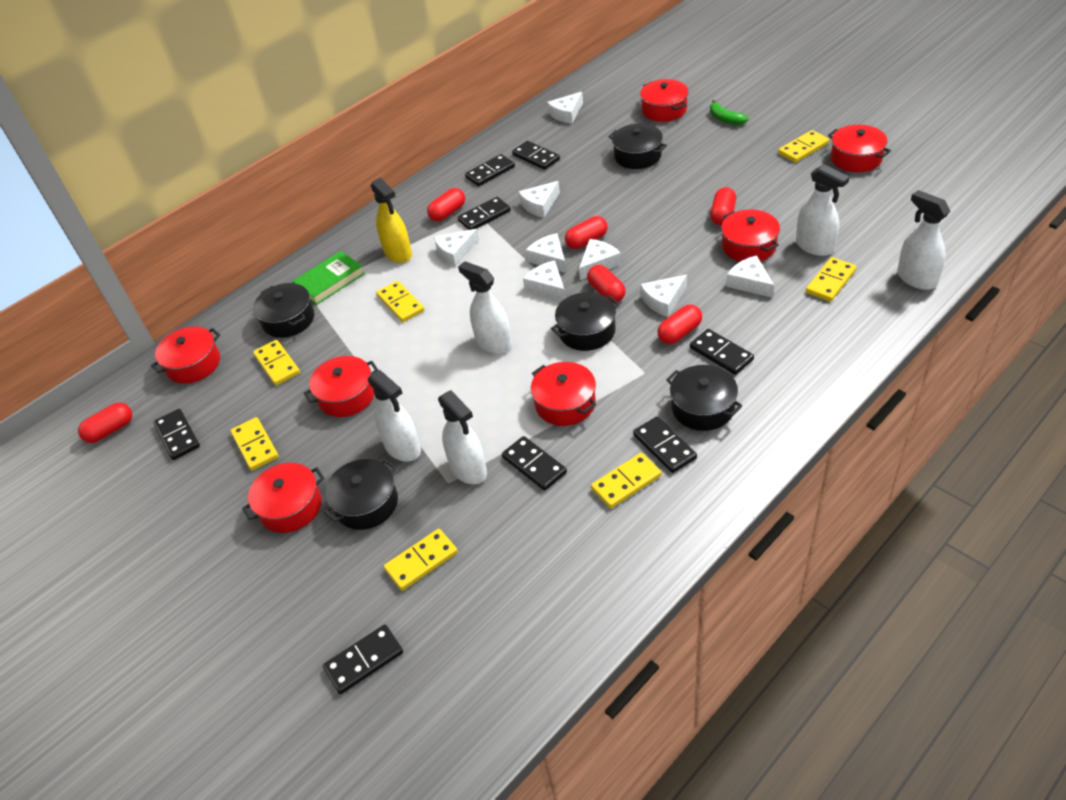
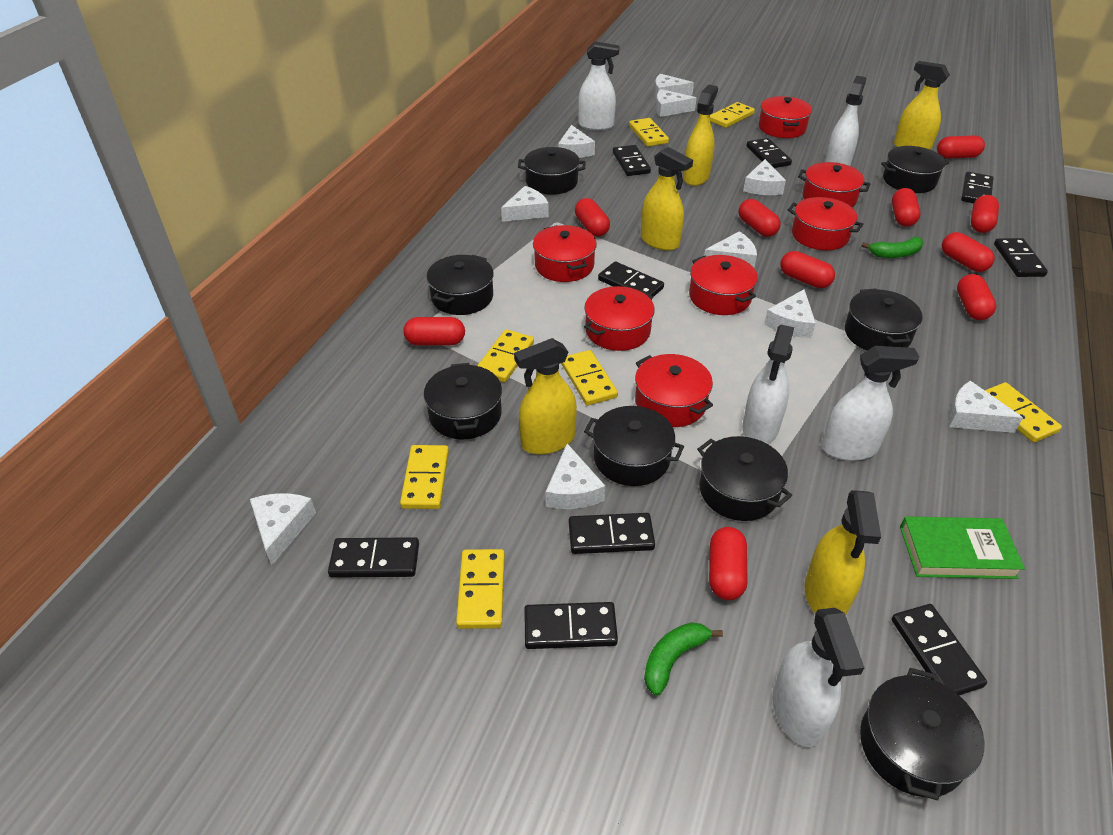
black domino: 8 -> 9
black pot: 5 -> 8
green banana: 1 -> 2
red capsule: 6 -> 10
white cheese: 8 -> 10
yellow spray bottle: 1 -> 5

